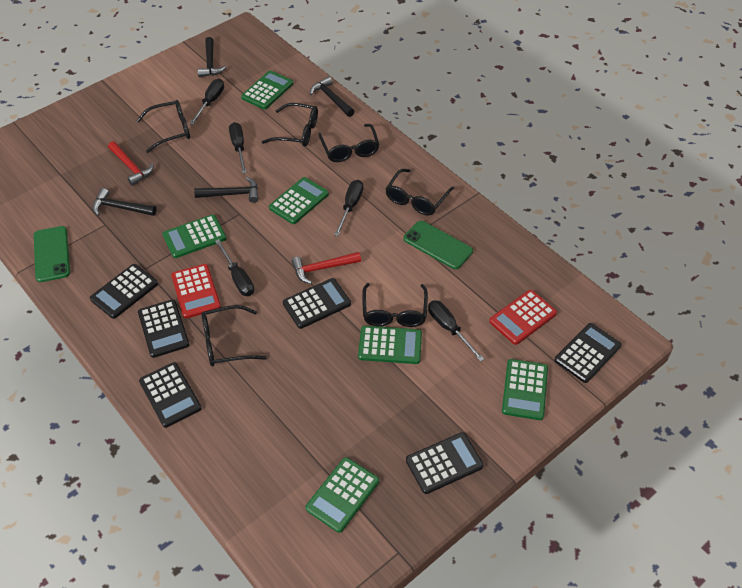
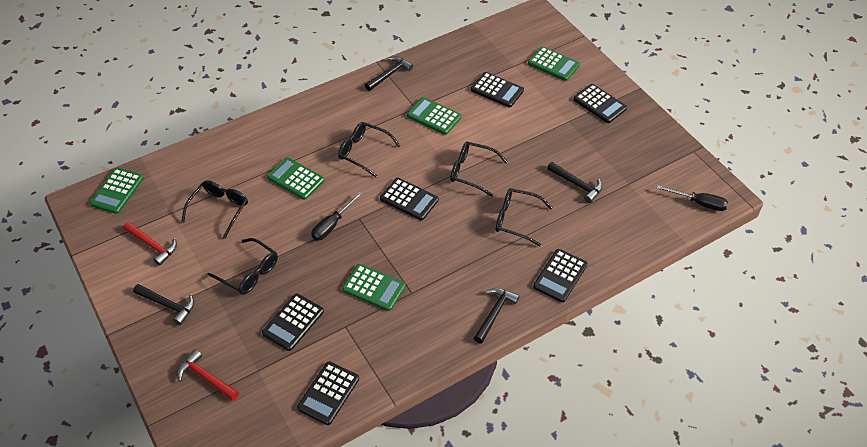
black glasses: 6 -> 5
black screwdriver: 5 -> 2
green calculator: 6 -> 5
green phone: 2 -> 0
red calculator: 2 -> 0

